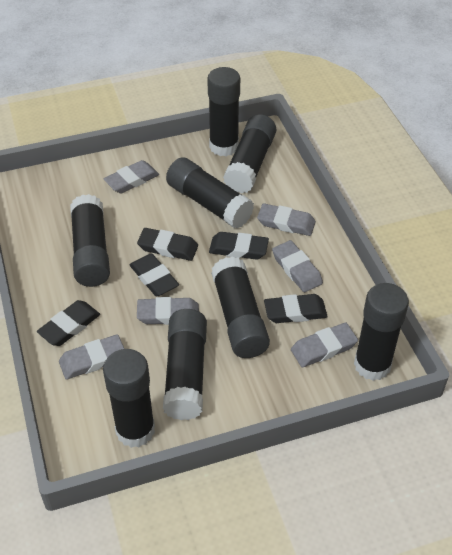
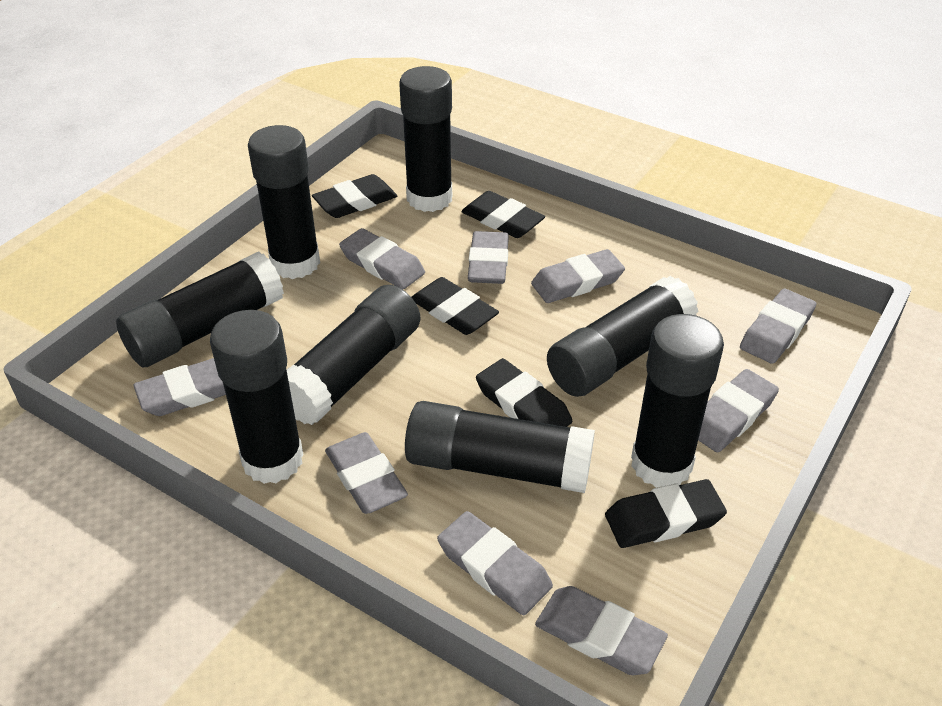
grey eraser: 6 -> 9

